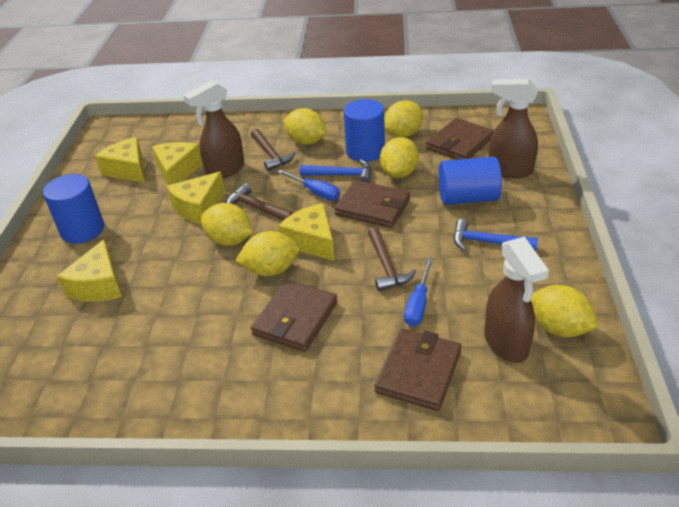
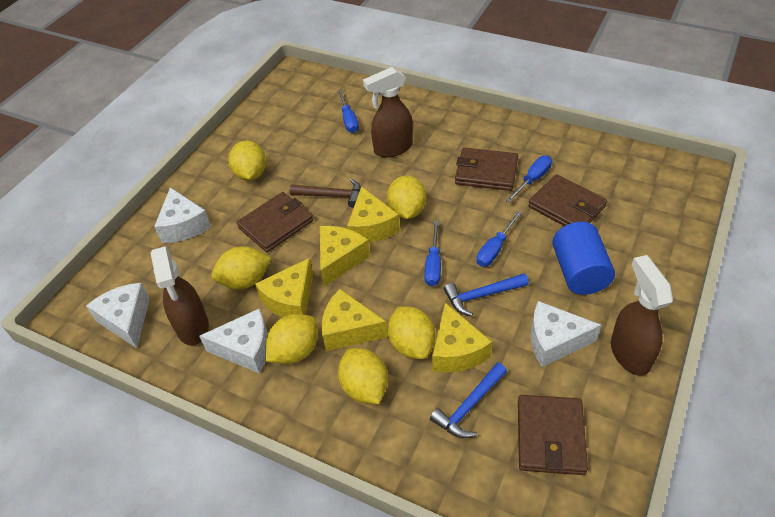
blue cylinder: 3 -> 1
blue screwdriver: 2 -> 4
brown hammer: 3 -> 1
white cheese: 0 -> 4

